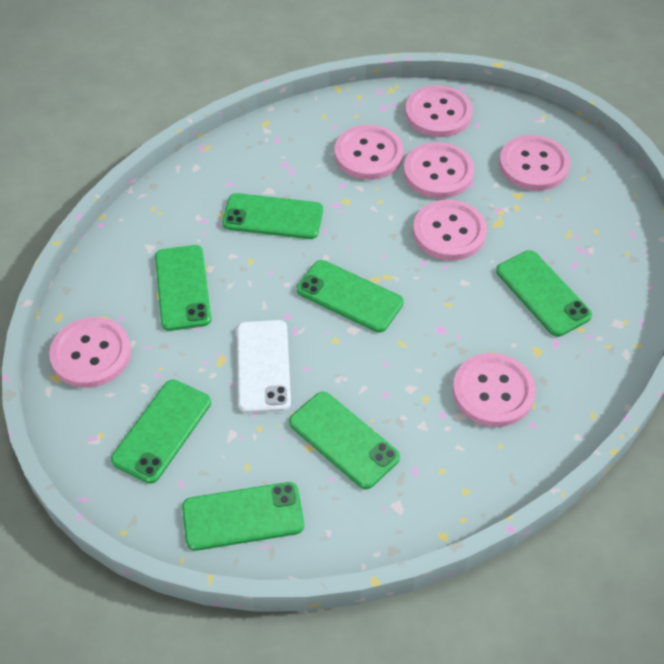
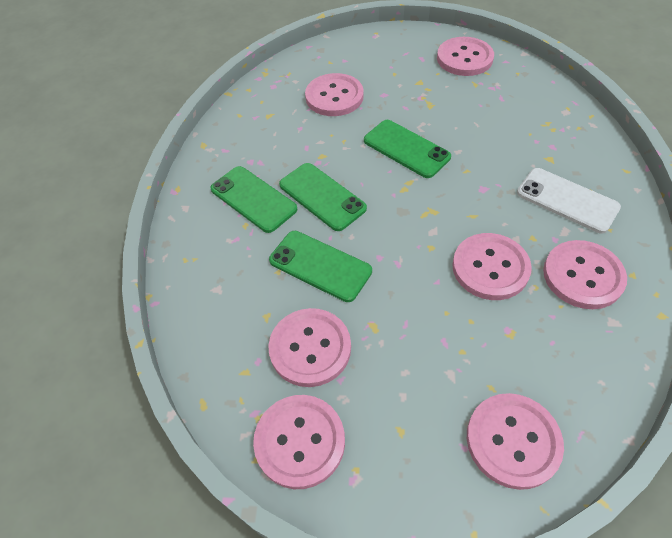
green phone: 7 -> 4

